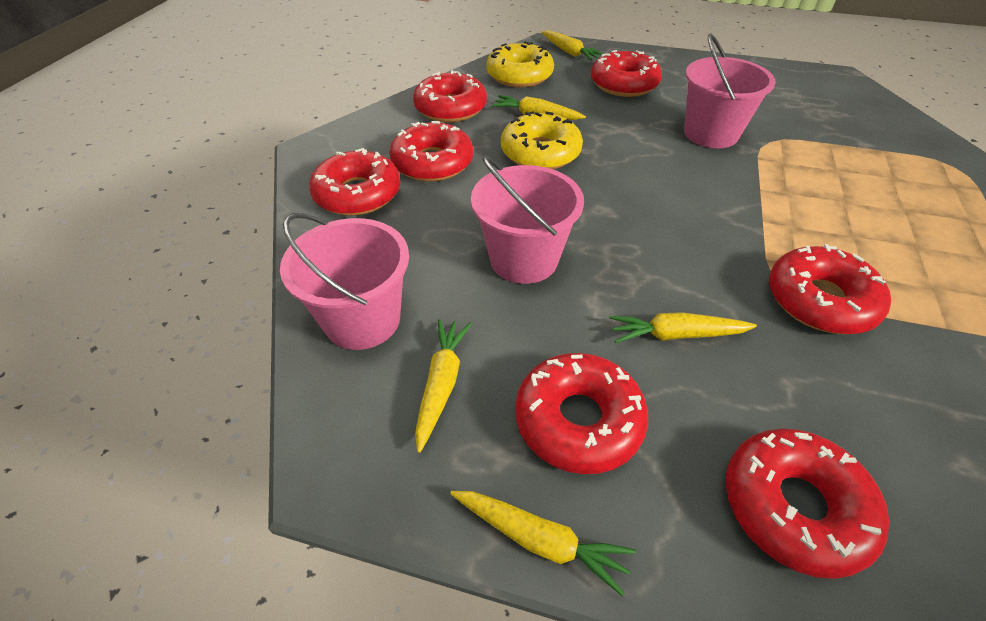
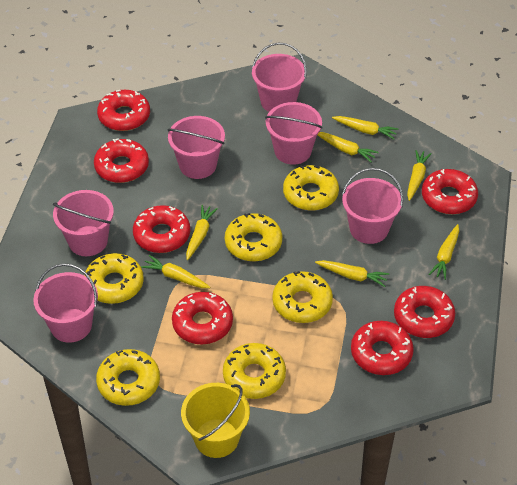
pink bucket: 3 -> 6
yellow bucket: 0 -> 1
yellow carrot: 5 -> 7
yellow donut: 2 -> 6

